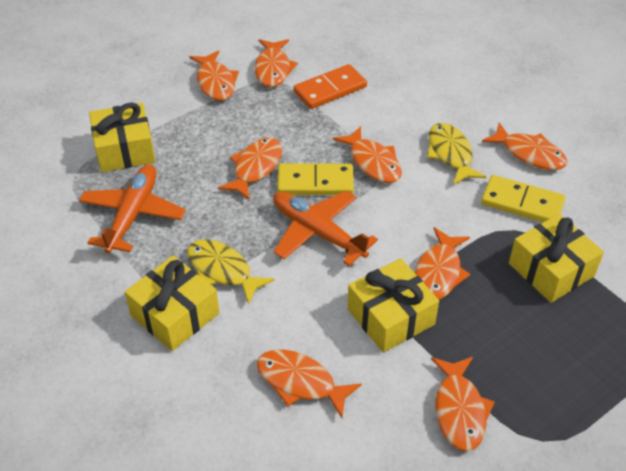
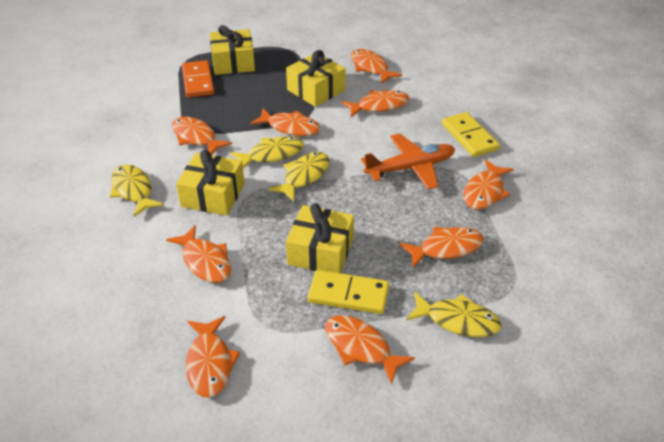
orange fish: 8 -> 9
orange plane: 2 -> 1
yellow fish: 2 -> 4

